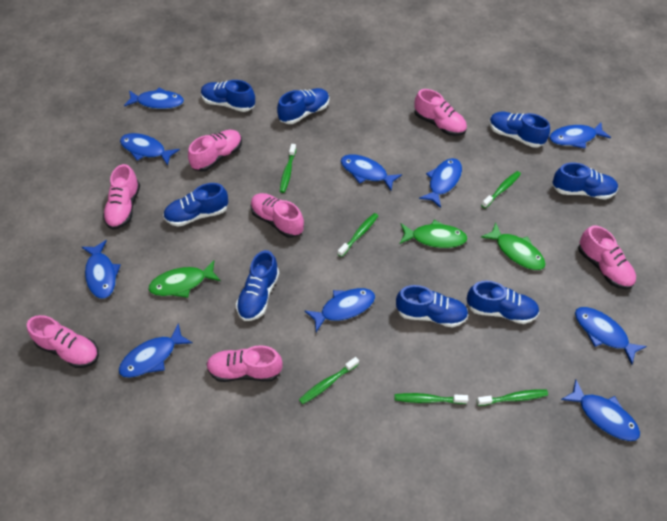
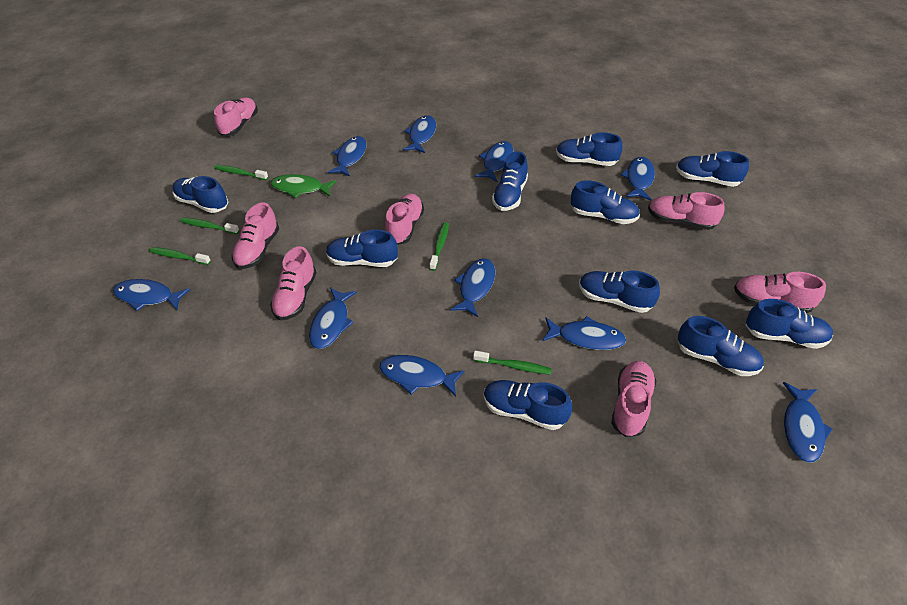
blue shoe: 8 -> 10
green fish: 3 -> 1
green toothbrush: 6 -> 5

